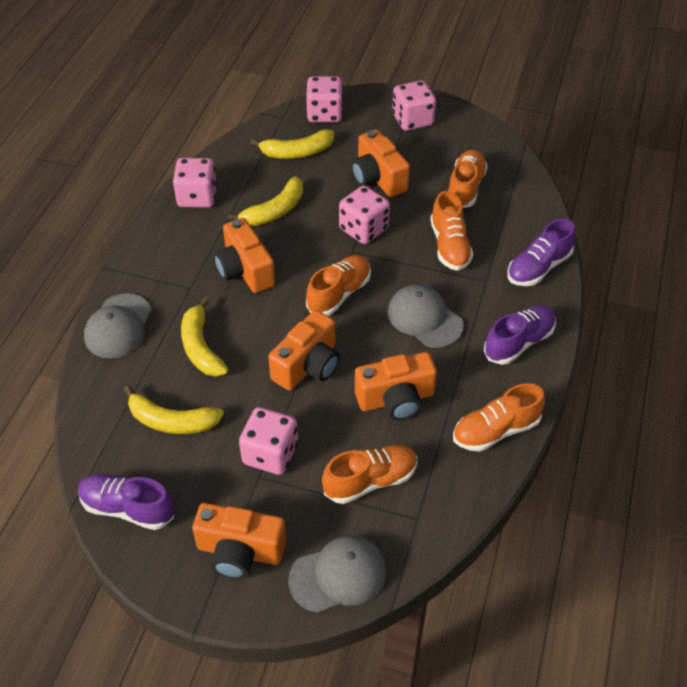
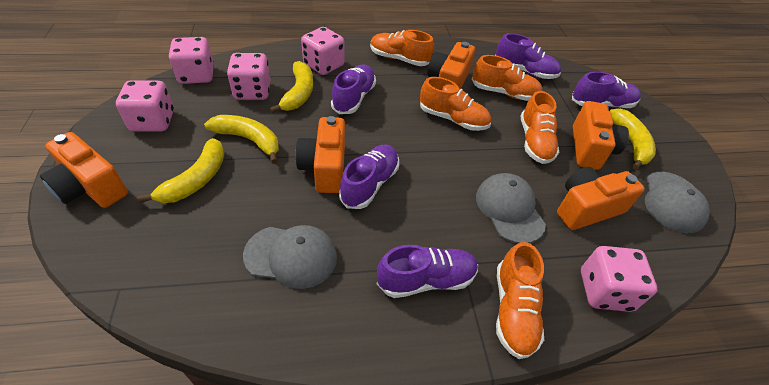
purple shoe: 3 -> 5

